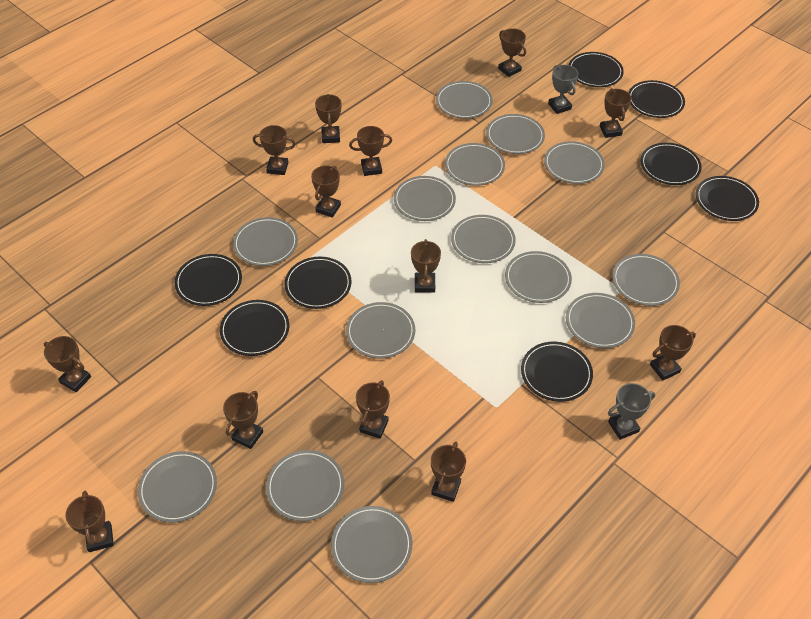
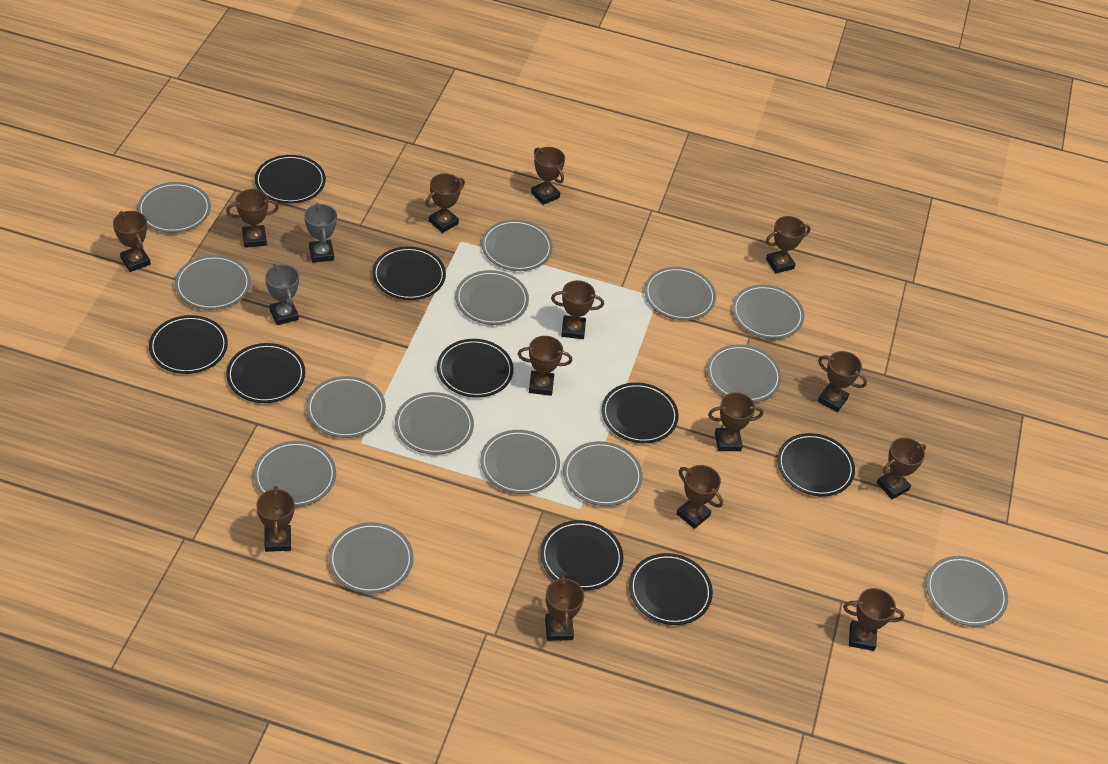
black plate: 8 -> 9
brown trophy: 13 -> 14

